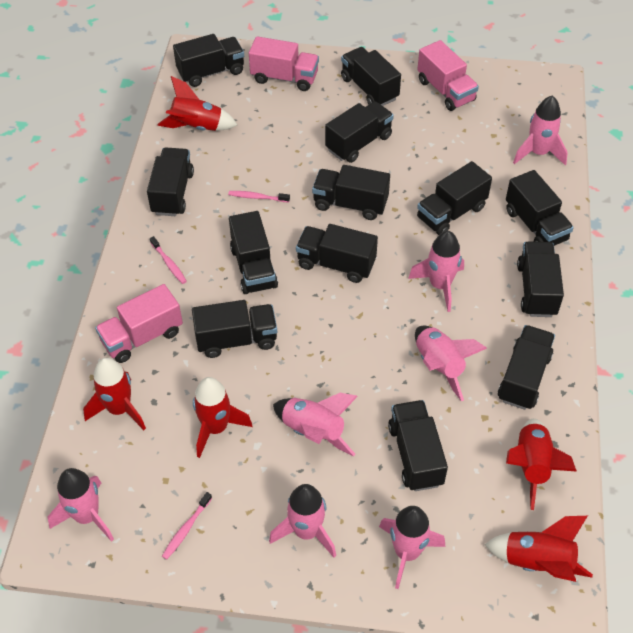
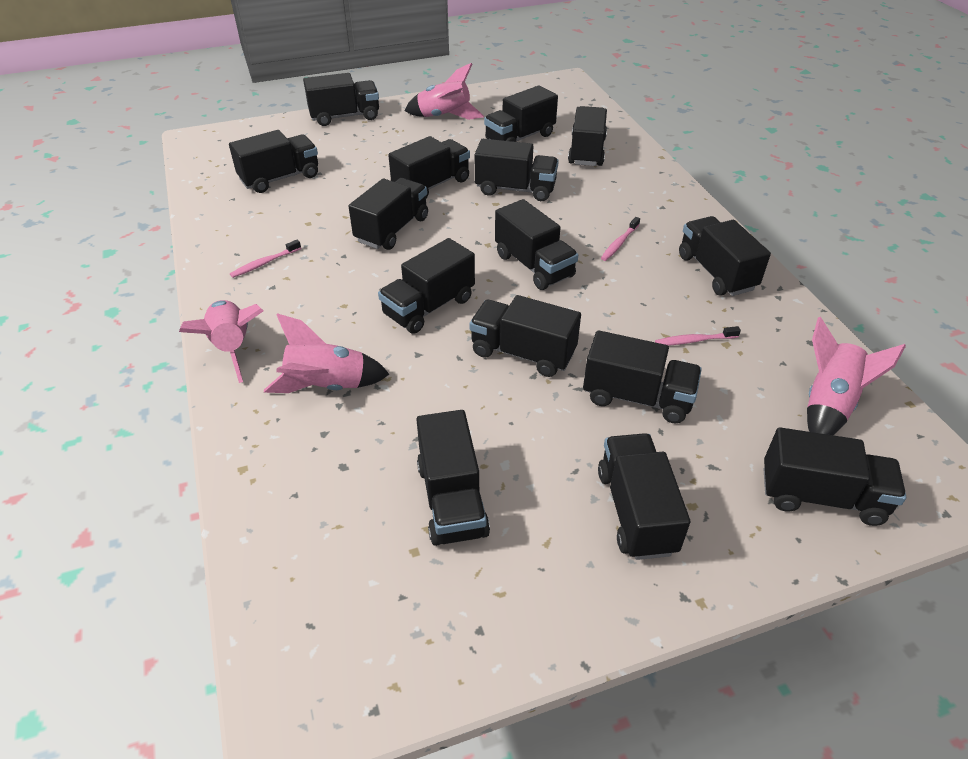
black truck: 13 -> 15
pink rocket: 7 -> 4
pink truck: 3 -> 0
red rocket: 5 -> 0

